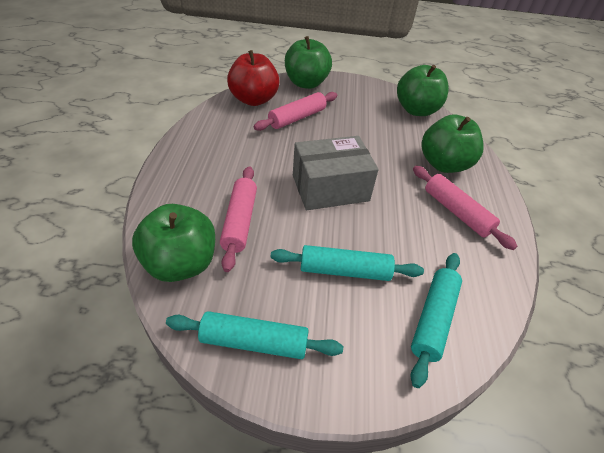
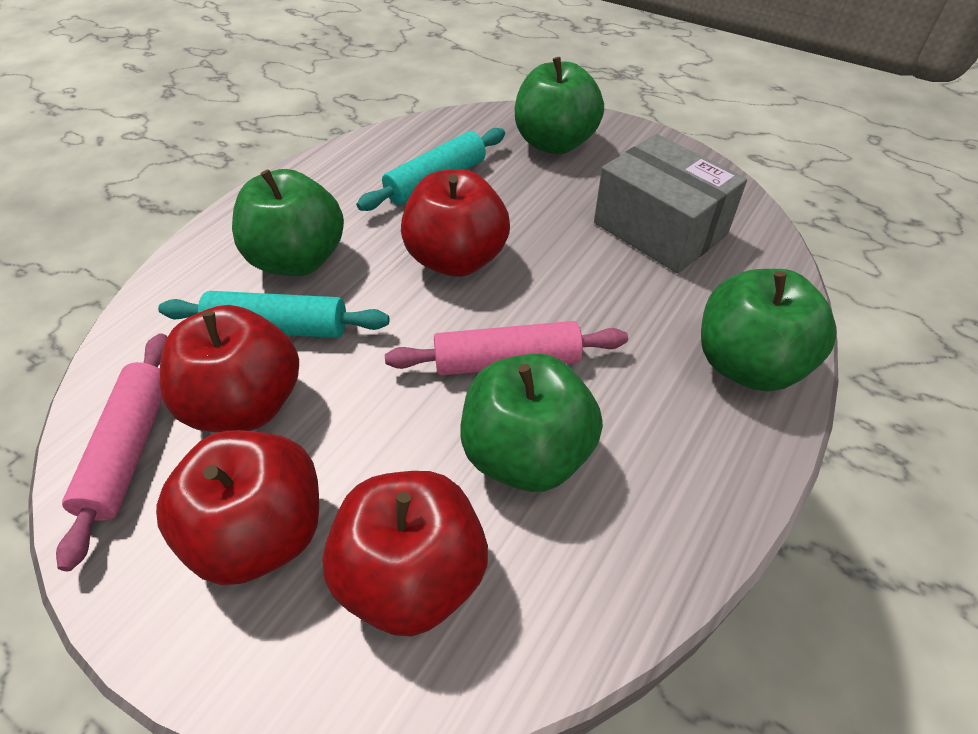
pink rolling pin: 3 -> 2
red apple: 1 -> 4
turquoise rolling pin: 3 -> 2

